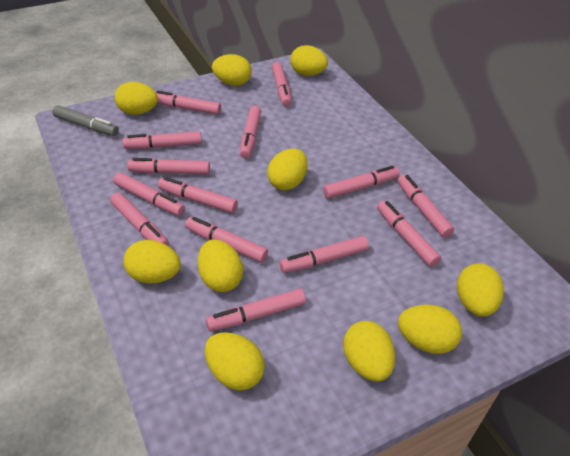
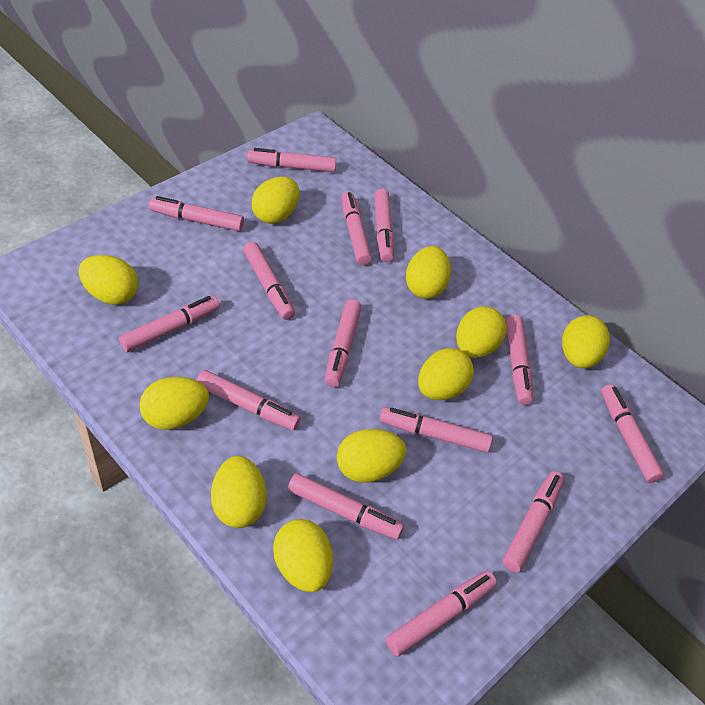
grey marker: 1 -> 0

